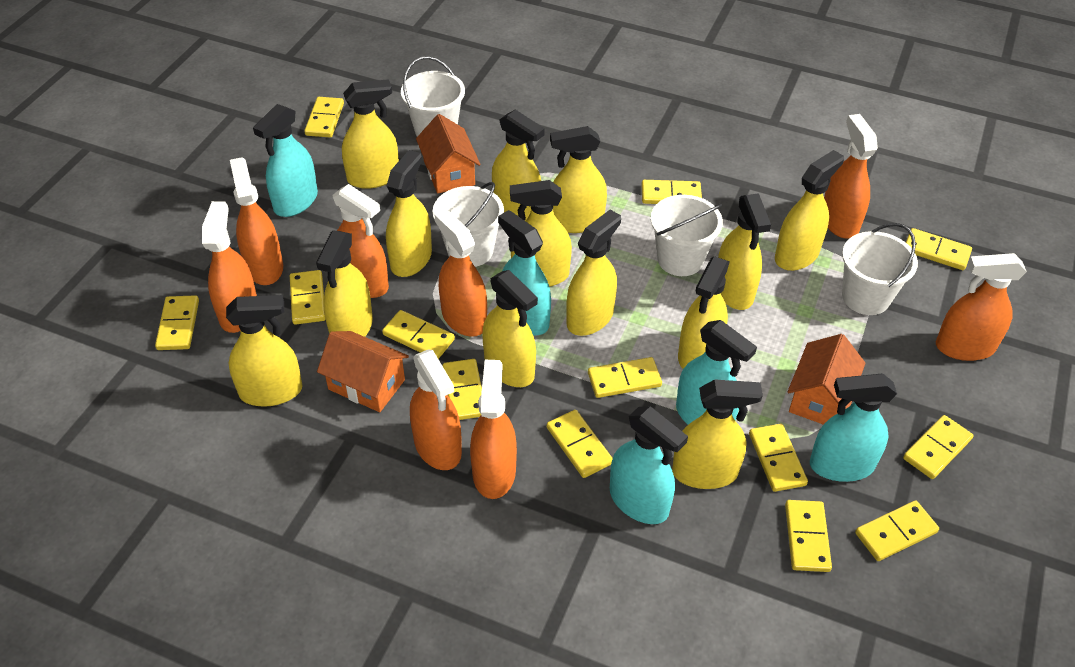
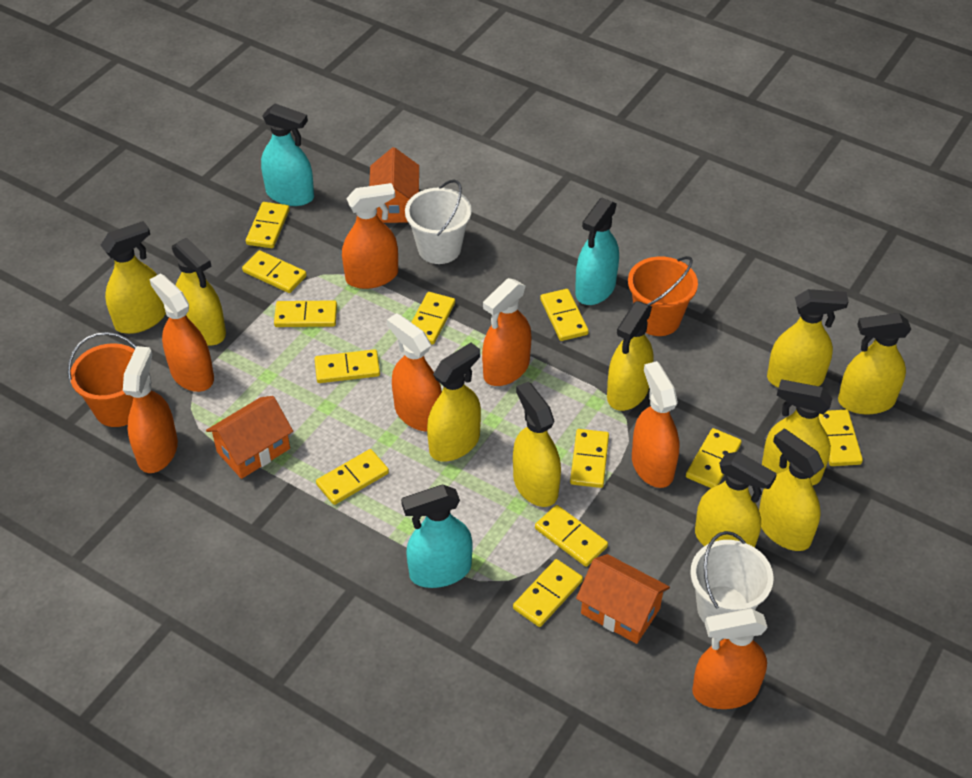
orange bucket: 0 -> 2
orange spray bottle: 8 -> 7
turquoise spray bottle: 5 -> 3
white bucket: 4 -> 2
yellow domino: 13 -> 12
yellow spray bottle: 13 -> 10

